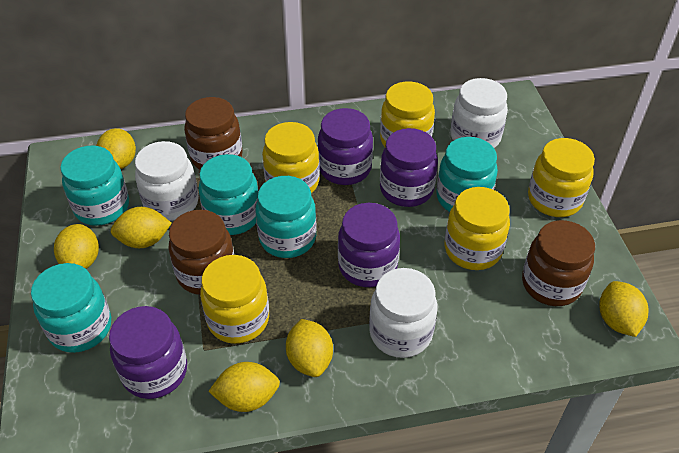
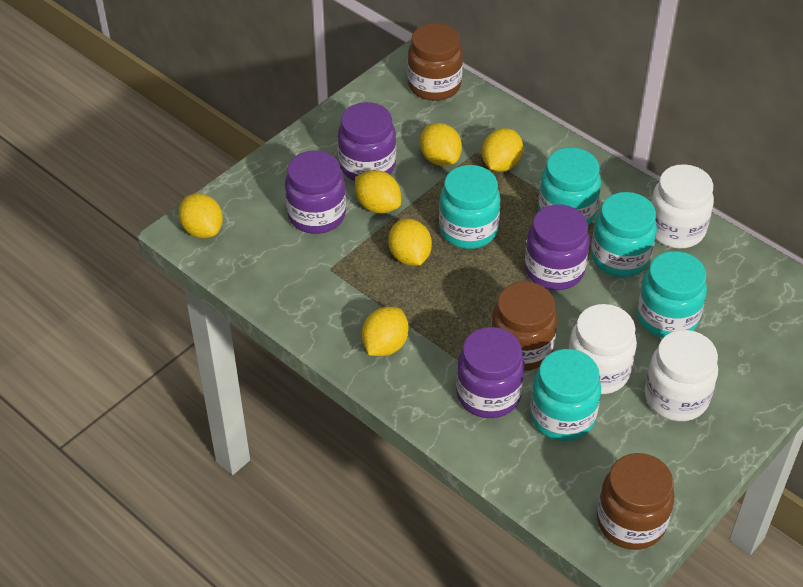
yellow jar: 5 -> 0

